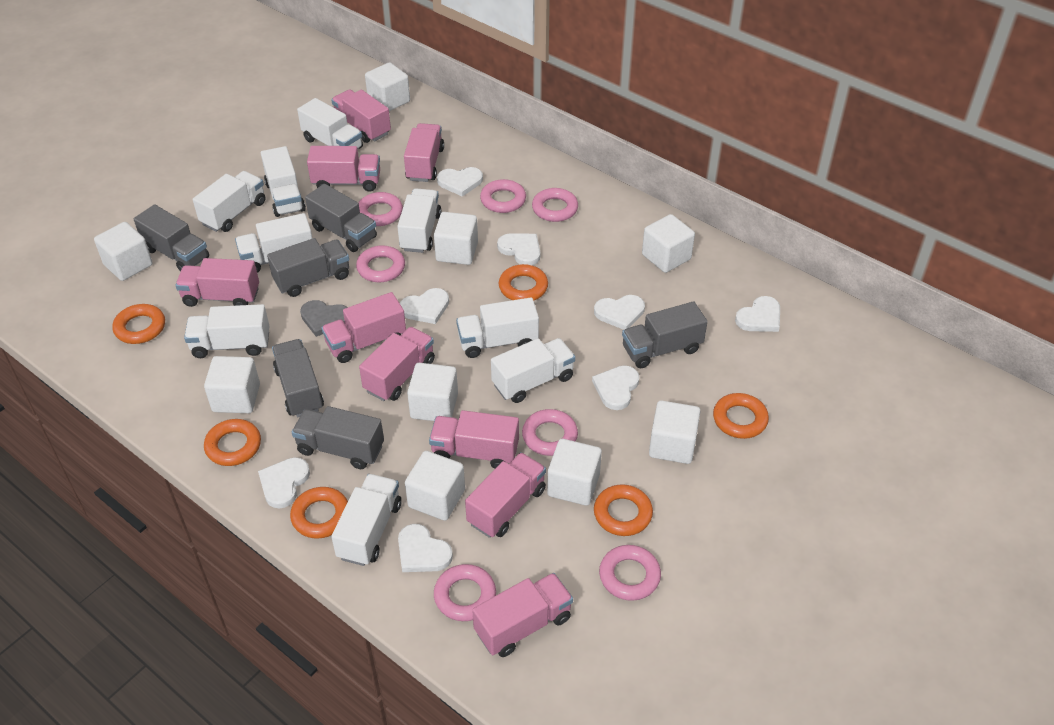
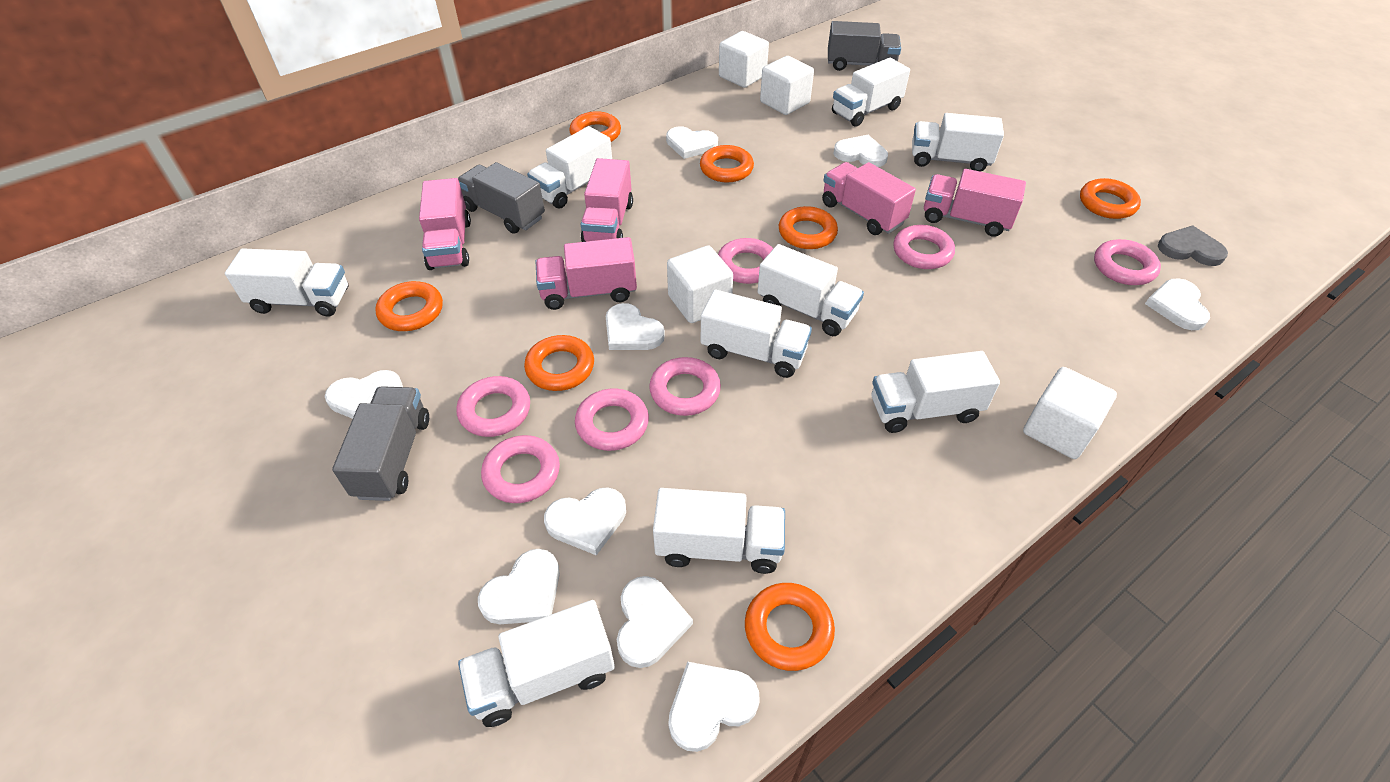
grey truck: 6 -> 3
orange ring: 6 -> 7
pink truck: 9 -> 5
white cube: 9 -> 4
white heart: 8 -> 9

